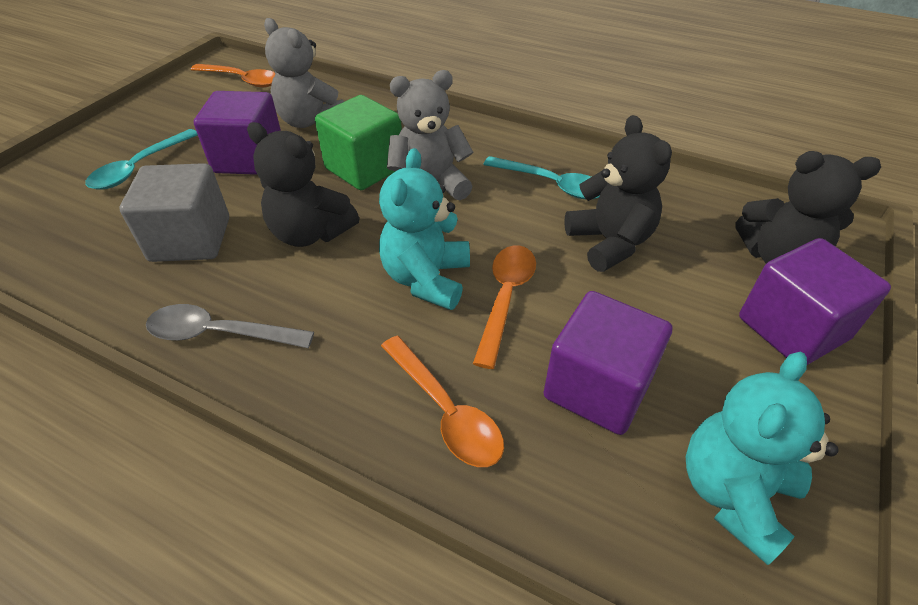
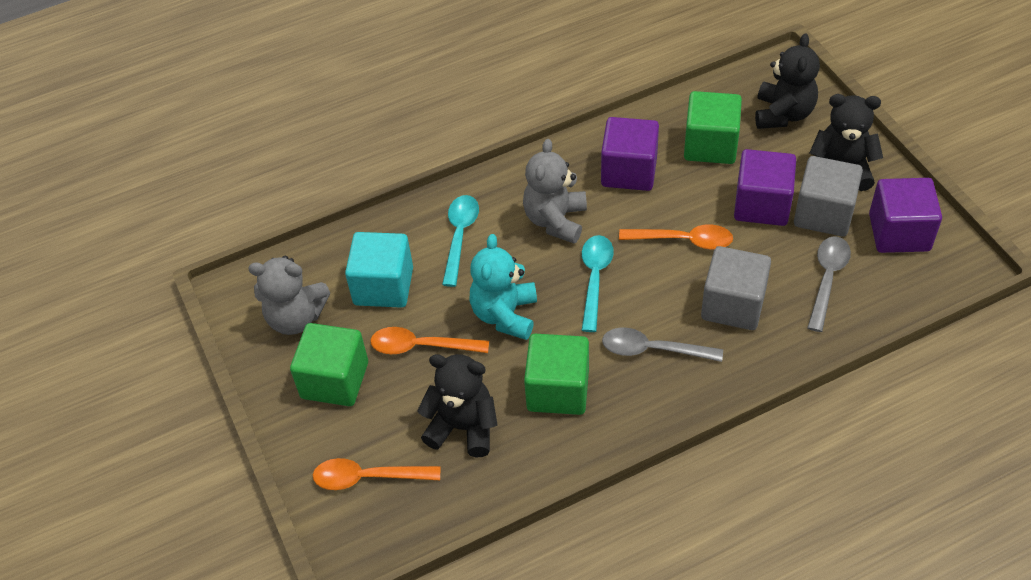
green cube: 1 -> 3
grey cube: 1 -> 2
grey spoon: 1 -> 2
turquoise cube: 0 -> 1
turquoise teddy bear: 2 -> 1

